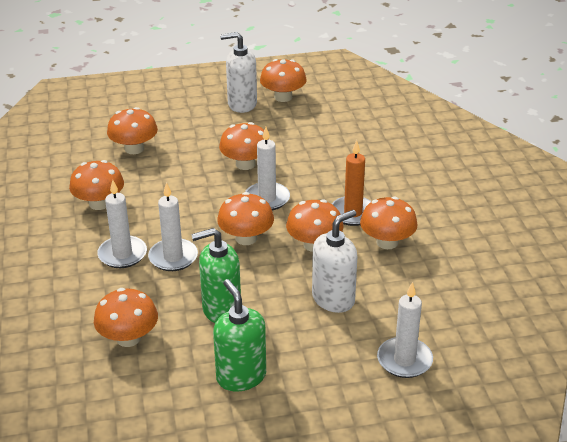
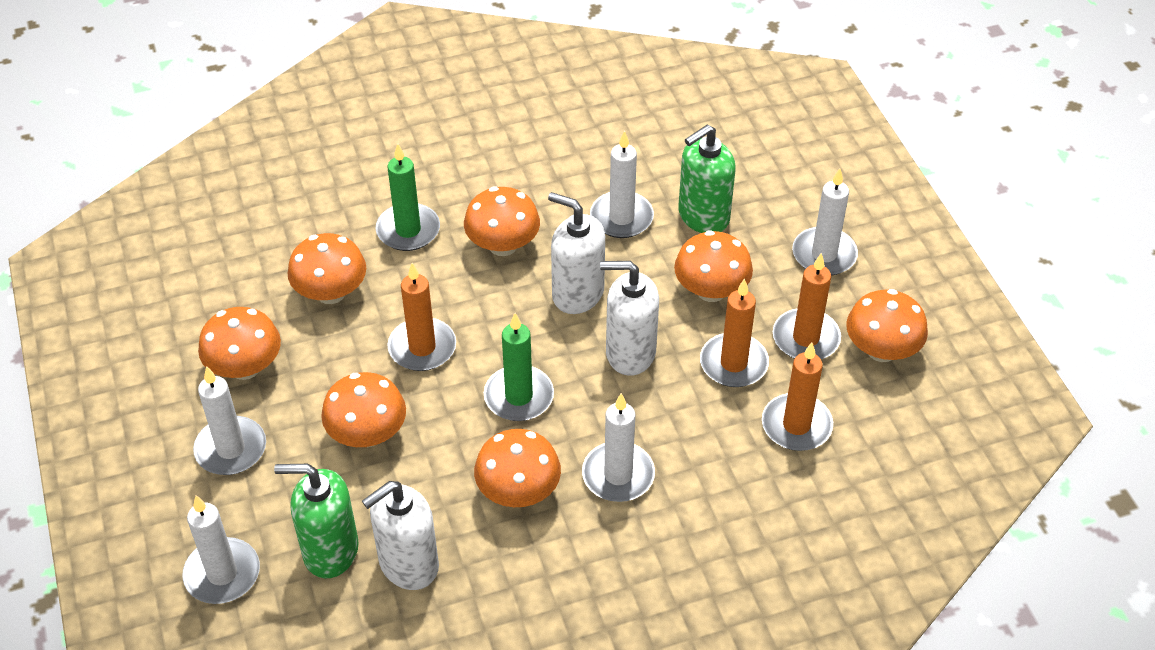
green candle: 0 -> 2
orange candle: 1 -> 4
orange mushroom: 8 -> 7
white candle: 4 -> 5
white soap dispenser: 2 -> 3

